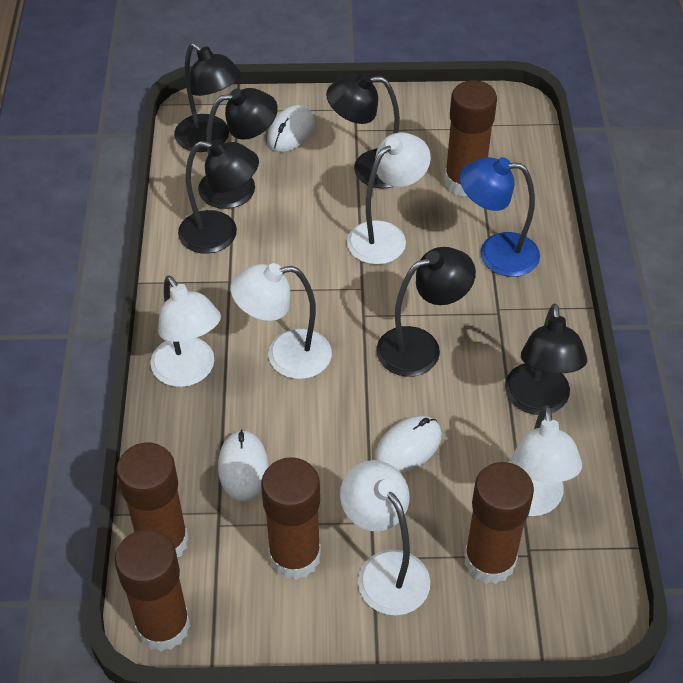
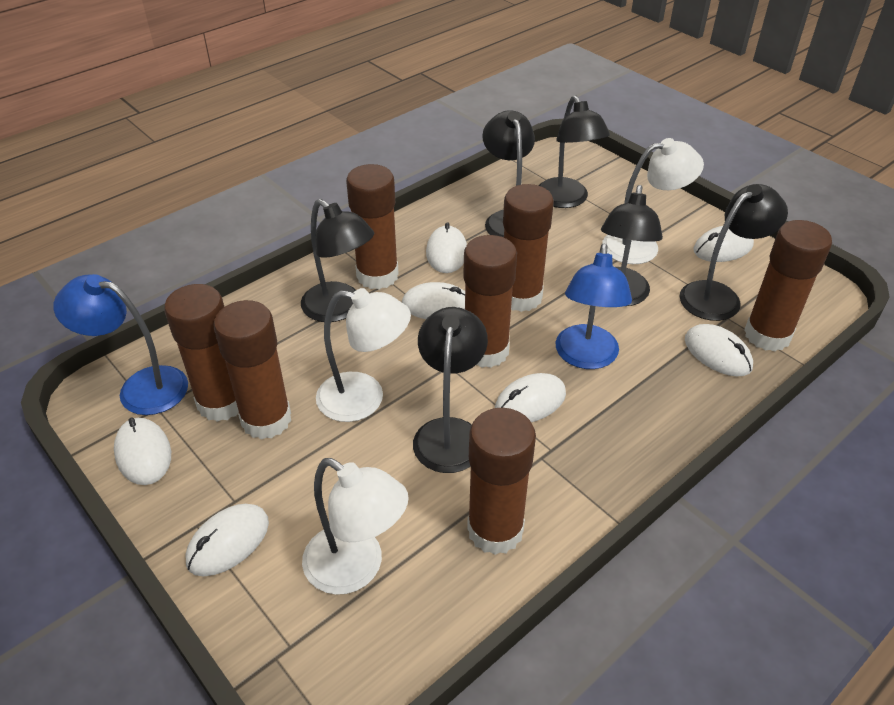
blue lamp: 1 -> 2
brown glue stick: 5 -> 7
white lamp: 5 -> 3
white mouse: 3 -> 7

